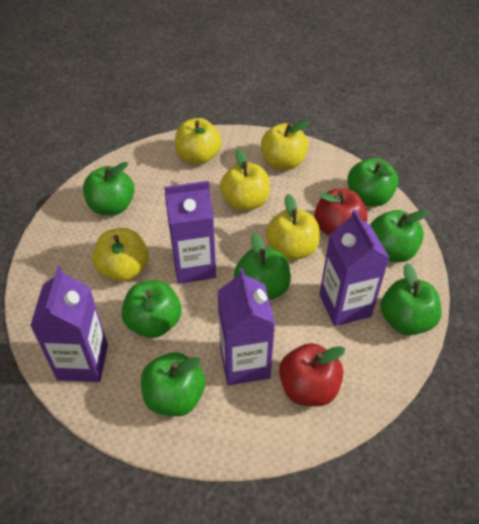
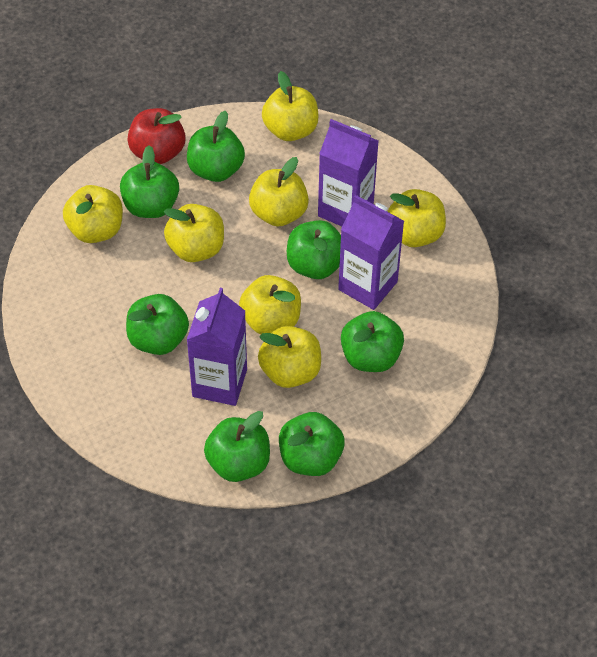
purple carton: 4 -> 3
red apple: 2 -> 1
yellow apple: 5 -> 7

